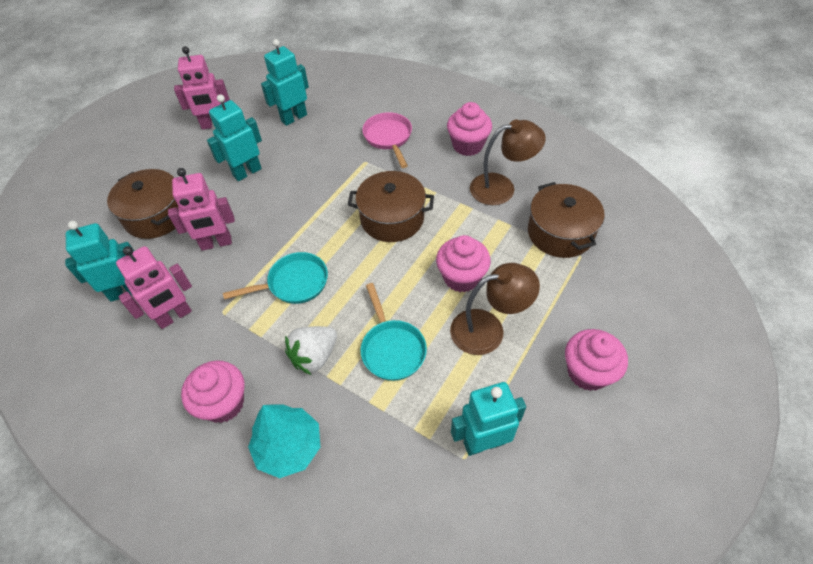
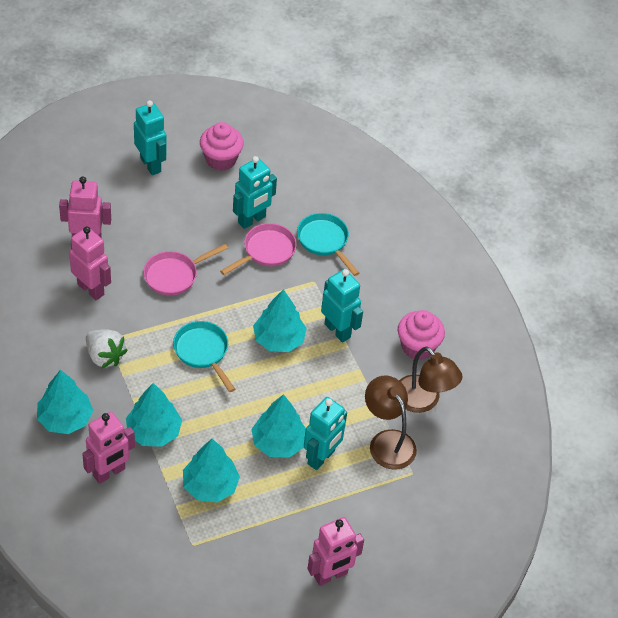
brown pot: 3 -> 0
pink cupcake: 4 -> 2
pink pan: 1 -> 2
pink robot: 3 -> 4
turquoise tree: 1 -> 5

